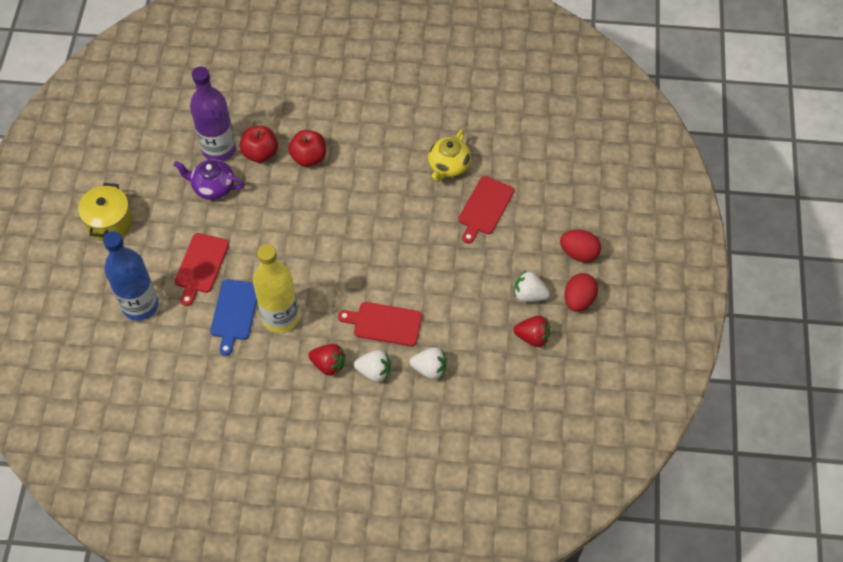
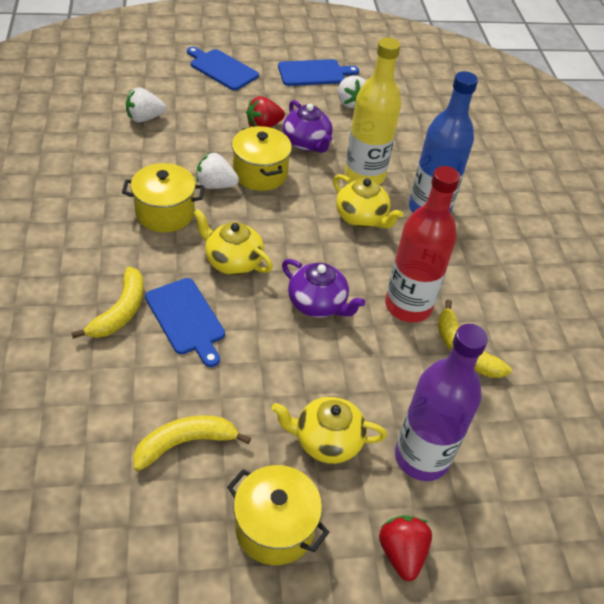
blue cutting board: 1 -> 3
purple teapot: 1 -> 2
red apple: 2 -> 0
red bottle: 0 -> 1
red cutting board: 3 -> 0
red egg: 2 -> 0
yellow banana: 0 -> 3
yellow pot: 1 -> 3
yellow teapot: 1 -> 3

